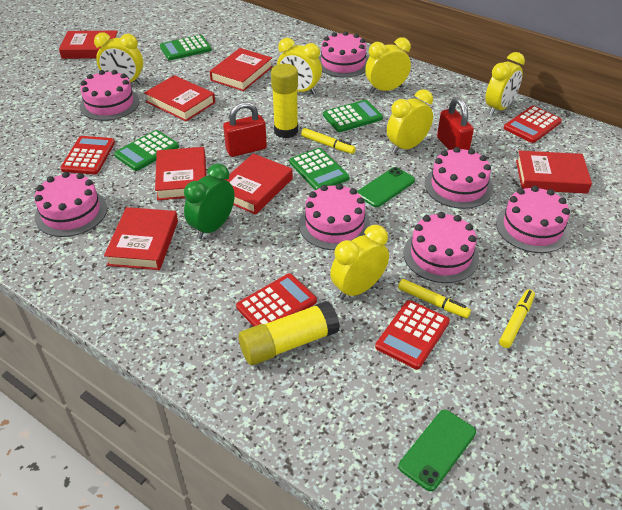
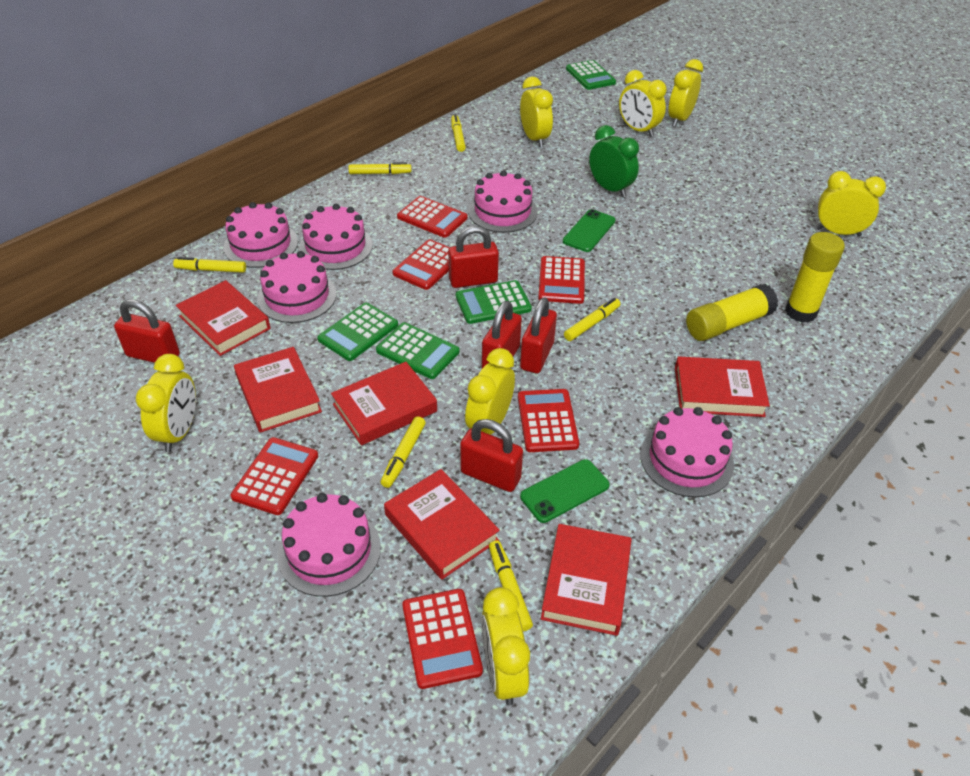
pink cake: 7 -> 6
red book: 7 -> 6
red calculator: 4 -> 6
red padlock: 2 -> 5
yellow clock: 6 -> 7
yellow marker: 3 -> 6

